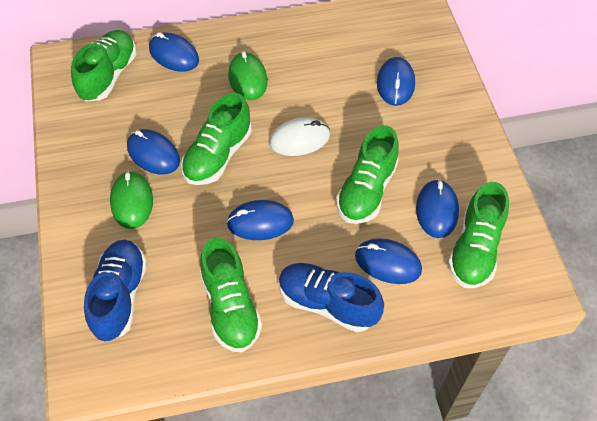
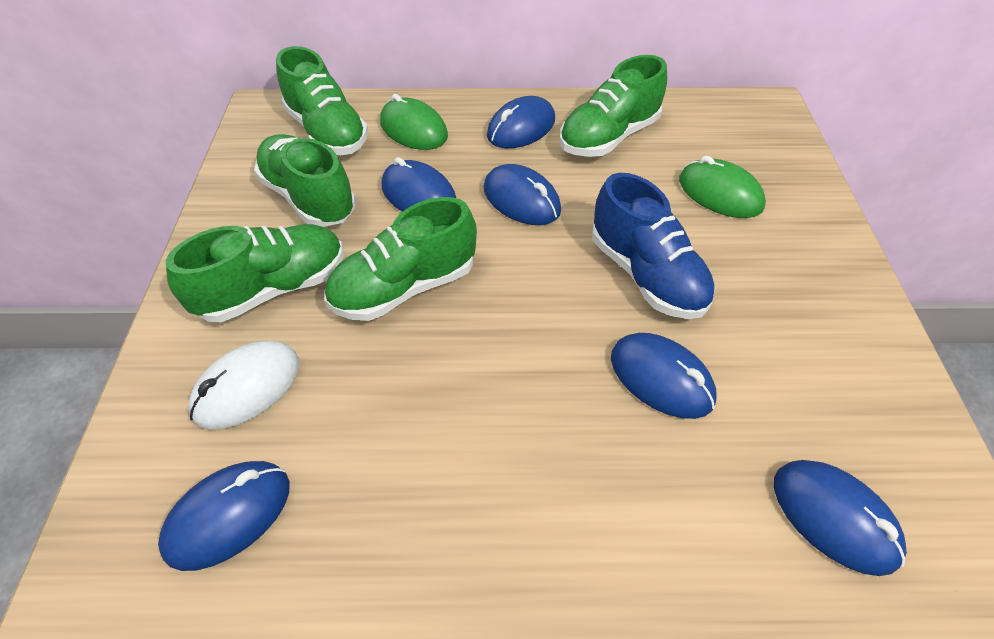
blue shoe: 2 -> 1

